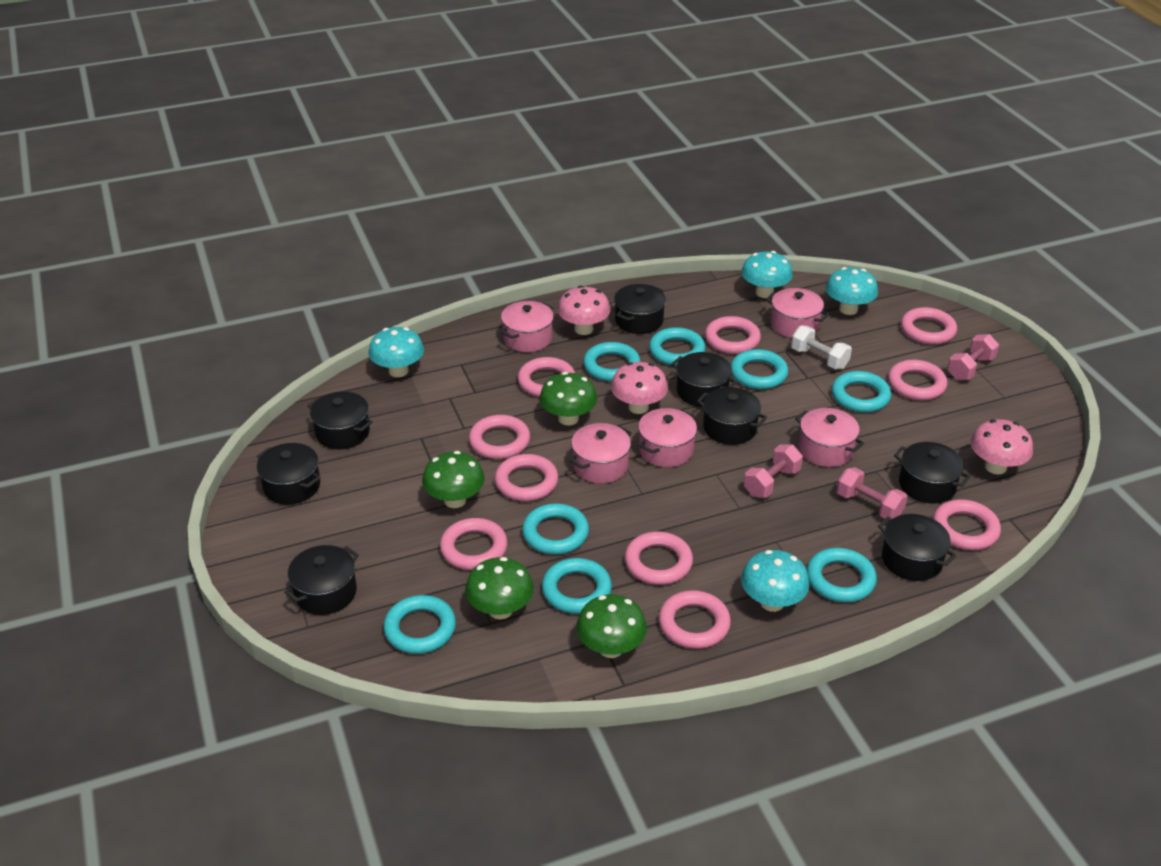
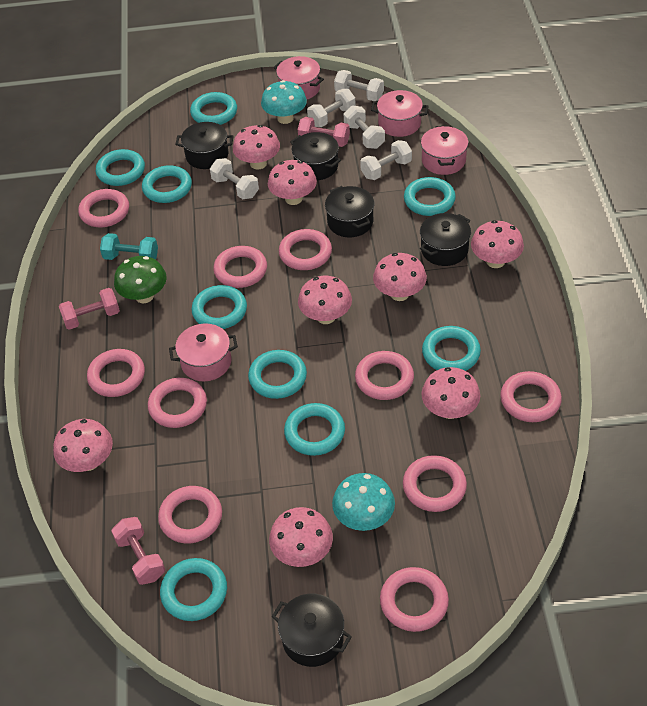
black pot: 8 -> 5
green mushroom: 4 -> 1
pink mushroom: 3 -> 8
pink pot: 5 -> 4
turquoise dumbbell: 0 -> 1
turquoise mushroom: 4 -> 2
turquoise ring: 8 -> 9
white dumbbell: 1 -> 5

